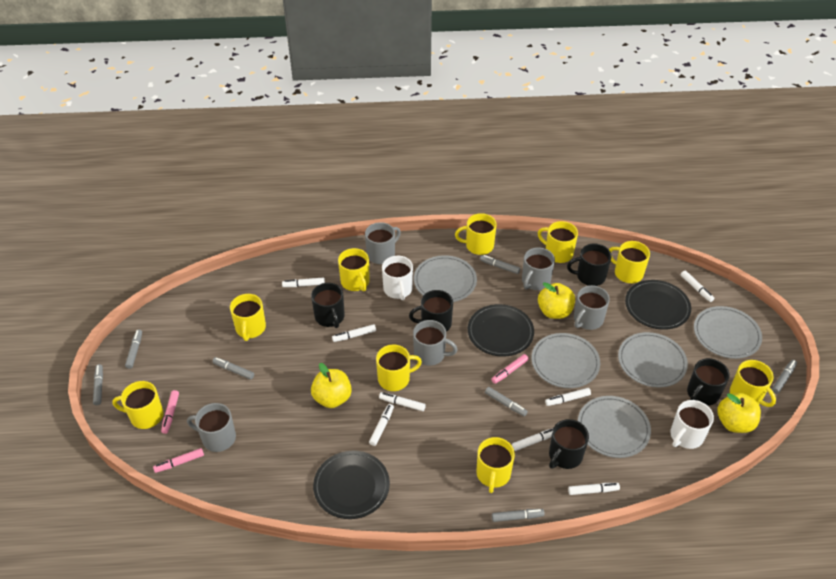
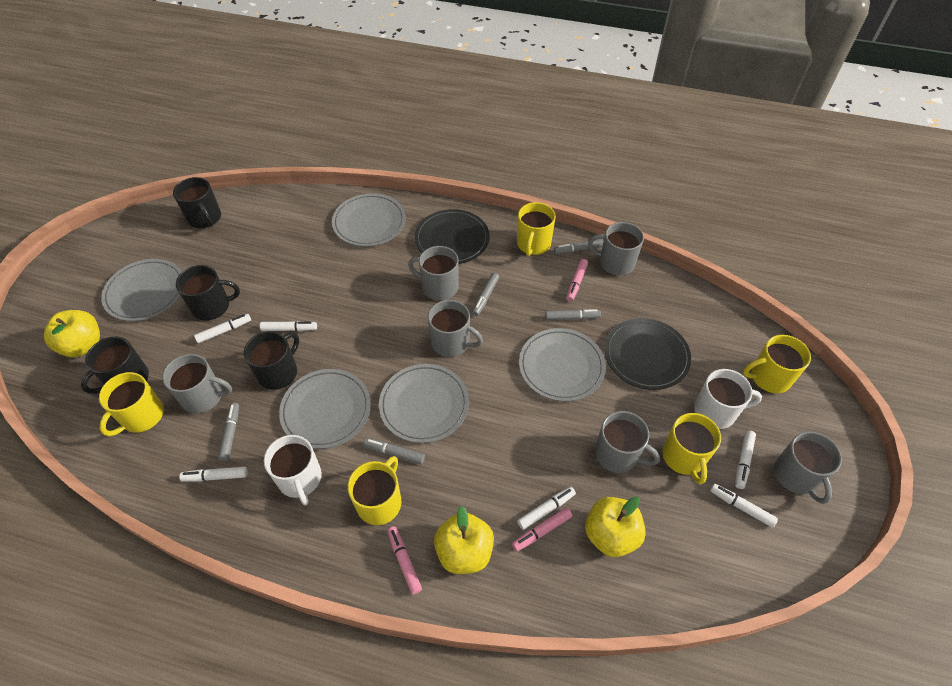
black mug: 5 -> 4
black plate: 3 -> 2
grey marker: 7 -> 5
grey mug: 5 -> 6
white marker: 8 -> 6
yellow mug: 9 -> 5

